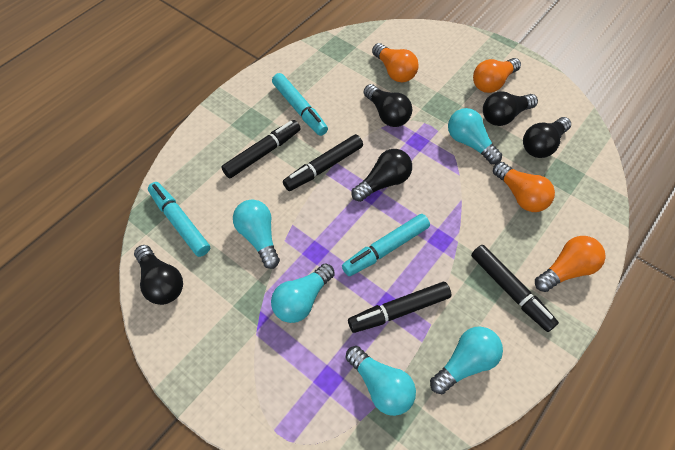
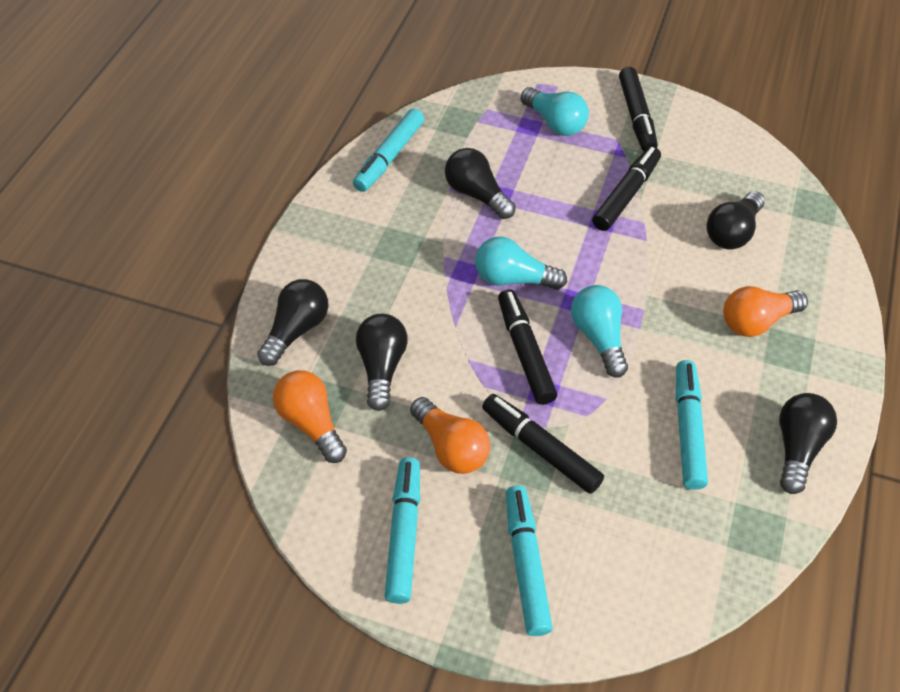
orange light bulb: 4 -> 3
turquoise light bulb: 5 -> 3
turquoise marker: 3 -> 4

